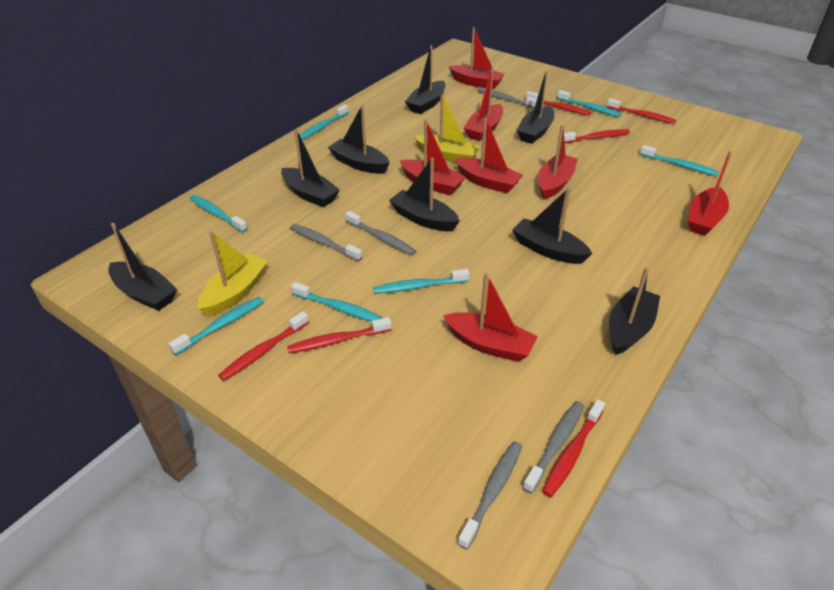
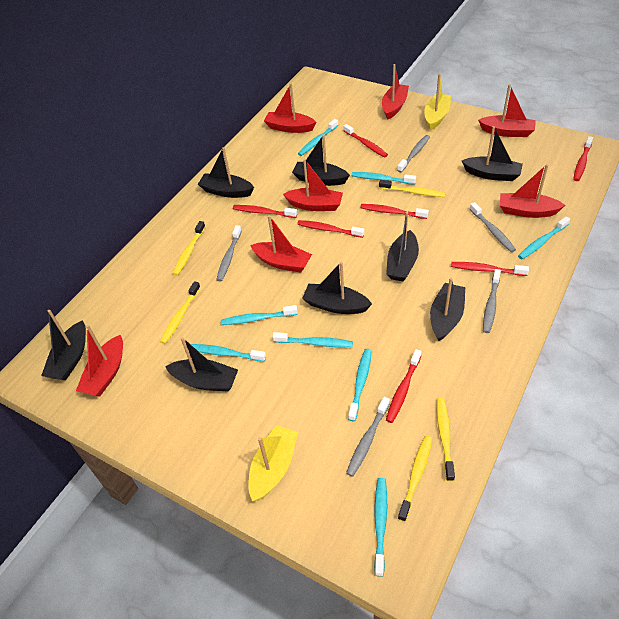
red toothbrush: 6 -> 7
turquoise toothbrush: 7 -> 8
yellow toothbrush: 0 -> 5

